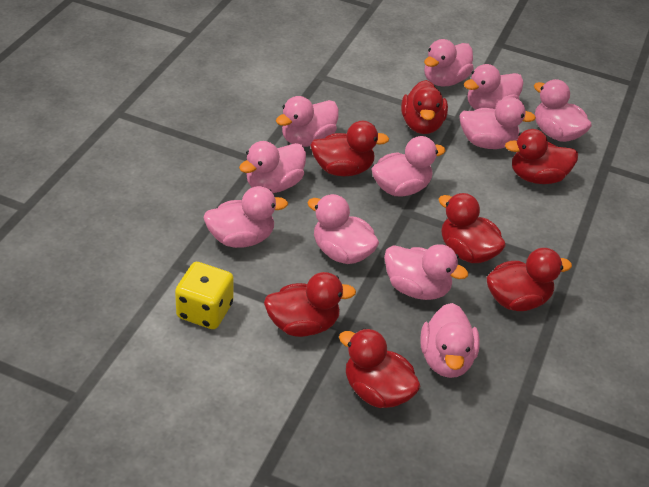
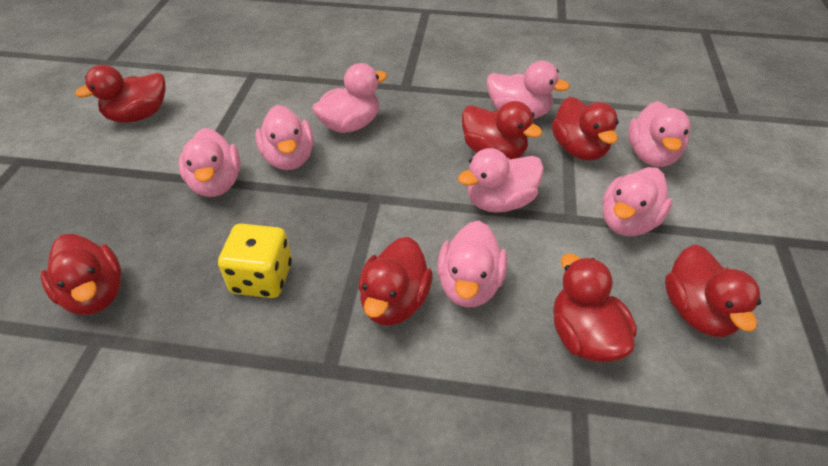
pink duck: 11 -> 8

